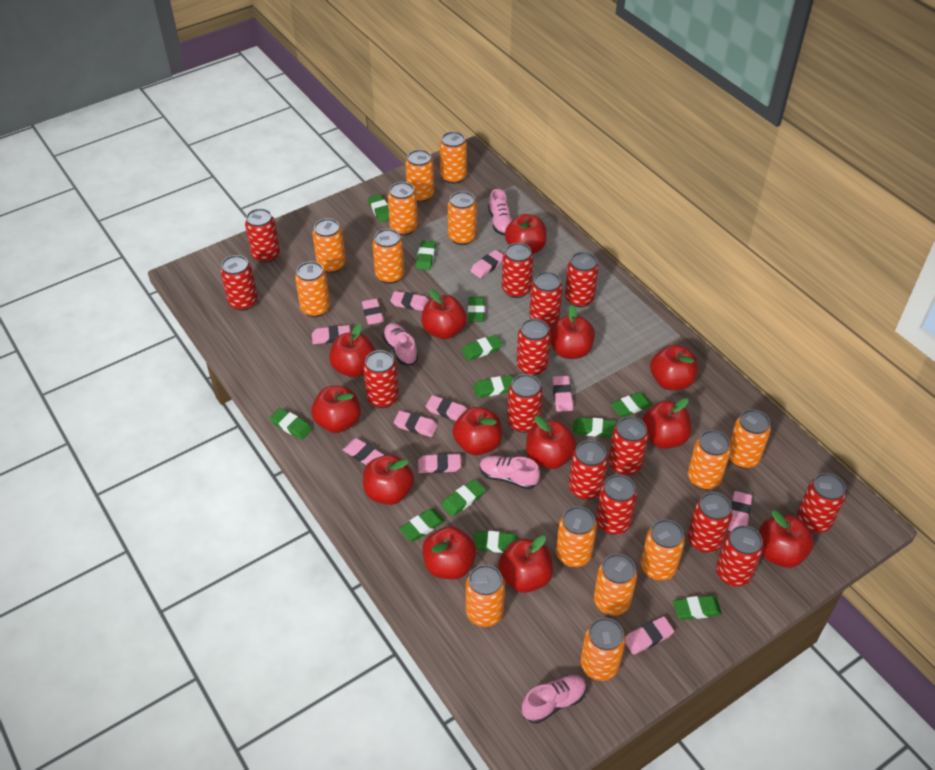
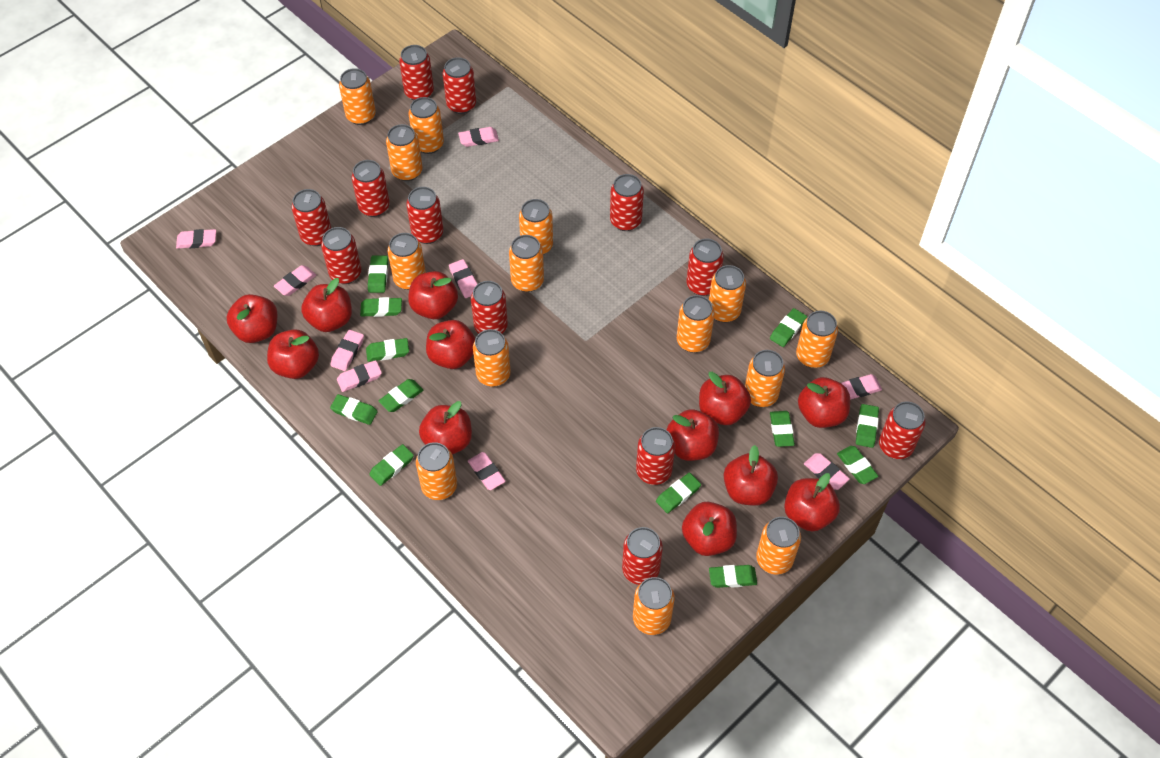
pink eraser: 11 -> 9
pink shoe: 4 -> 0
red apple: 13 -> 12
red can: 14 -> 12

